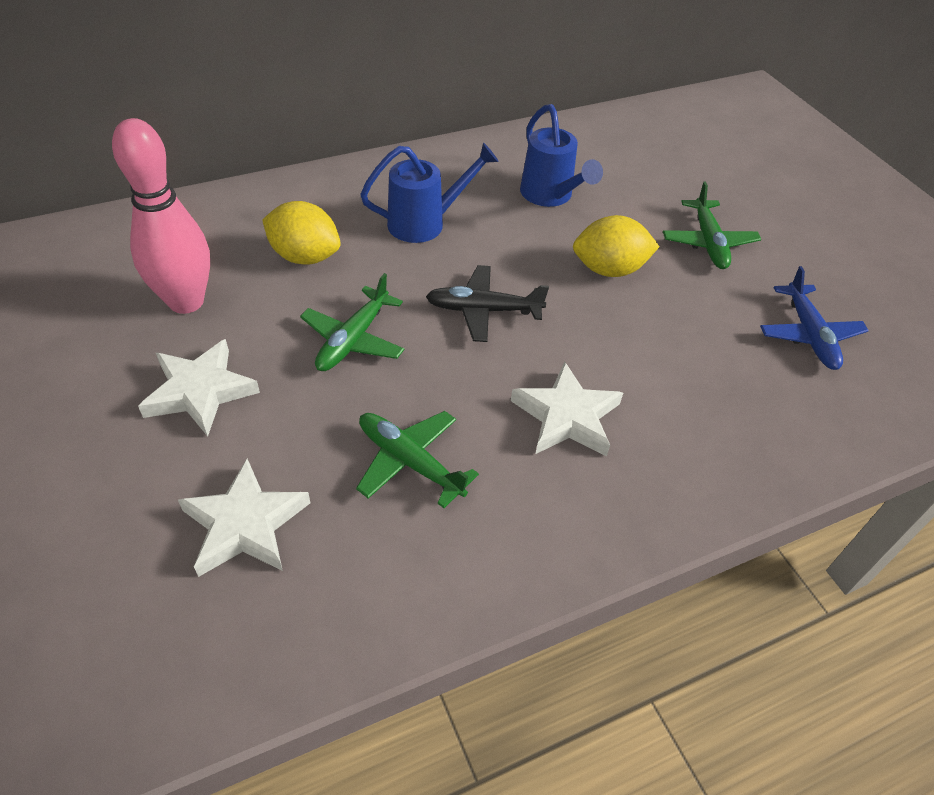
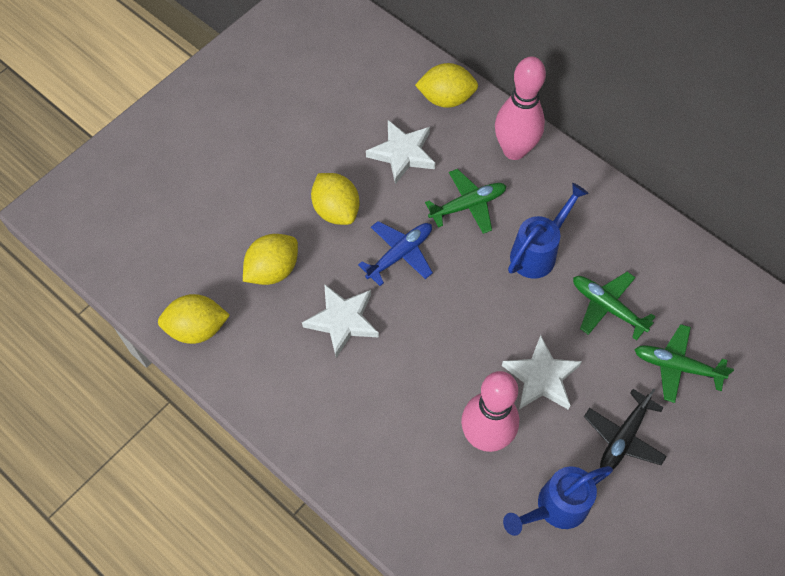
pink bowling pin: 1 -> 2
yellow lemon: 2 -> 4

